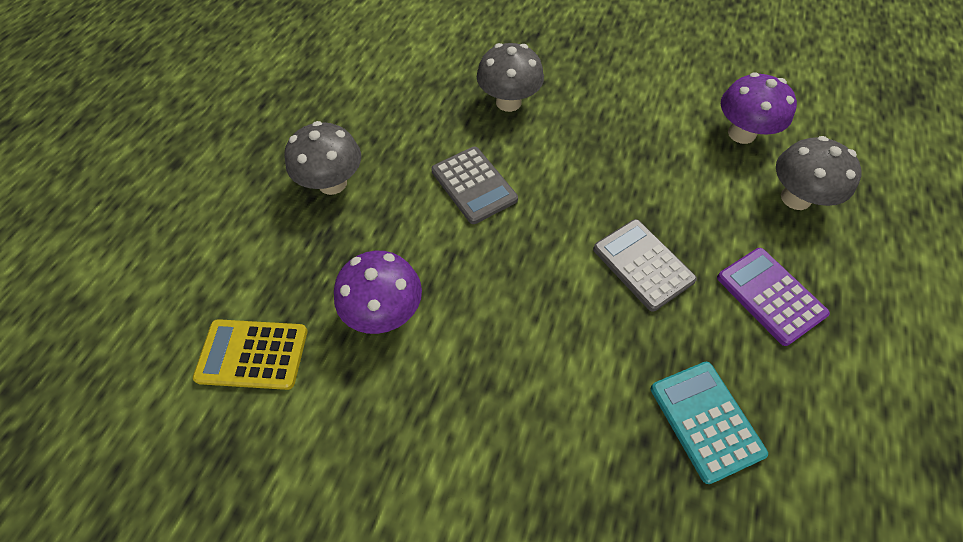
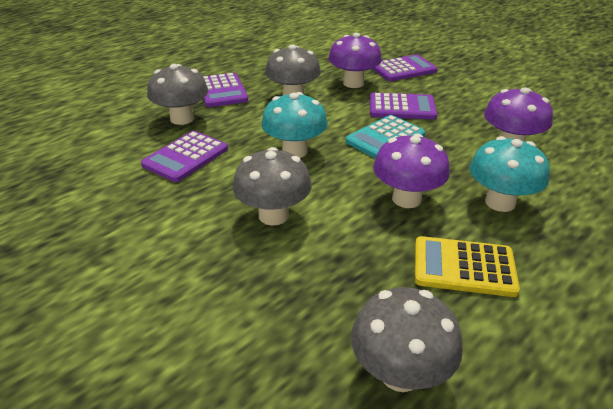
grey calculator: 2 -> 0
grey mushroom: 3 -> 4
purple calculator: 1 -> 4
purple mushroom: 2 -> 3
turquoise mushroom: 0 -> 2

